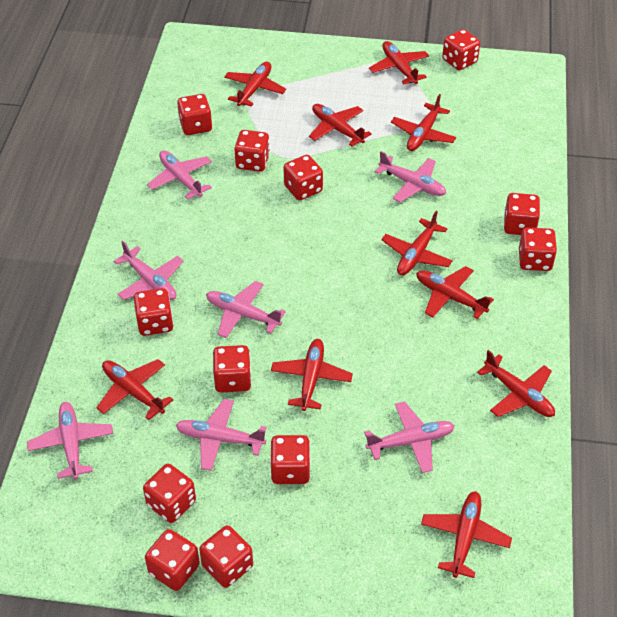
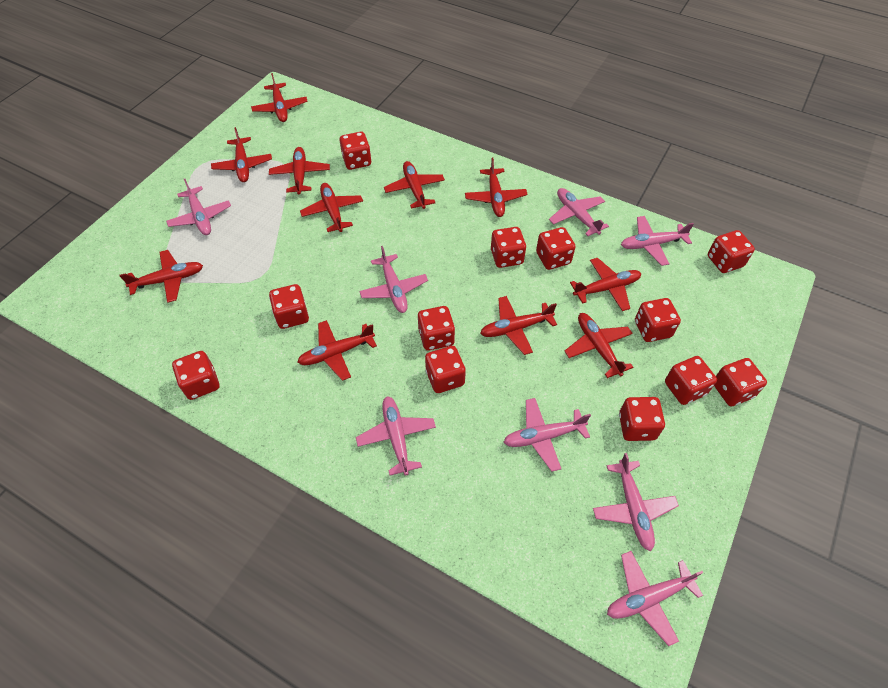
pink plane: 7 -> 8
red plane: 10 -> 11

